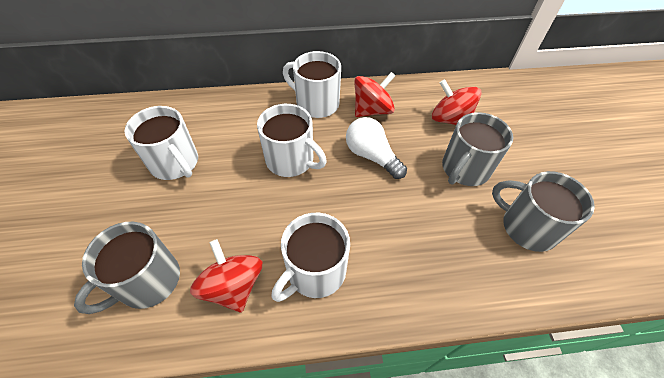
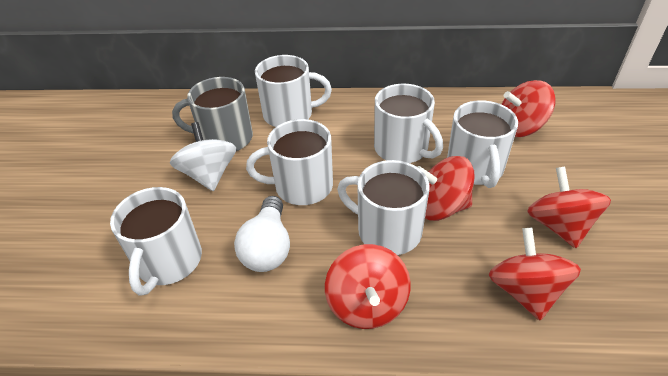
grey mug: 3 -> 1
red spinning top: 3 -> 5
white mug: 4 -> 6
white spinning top: 0 -> 1

